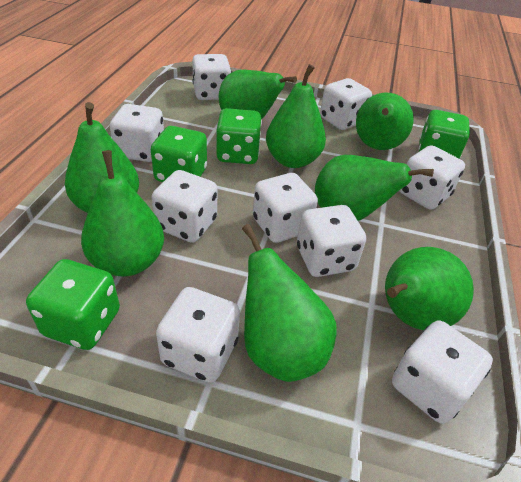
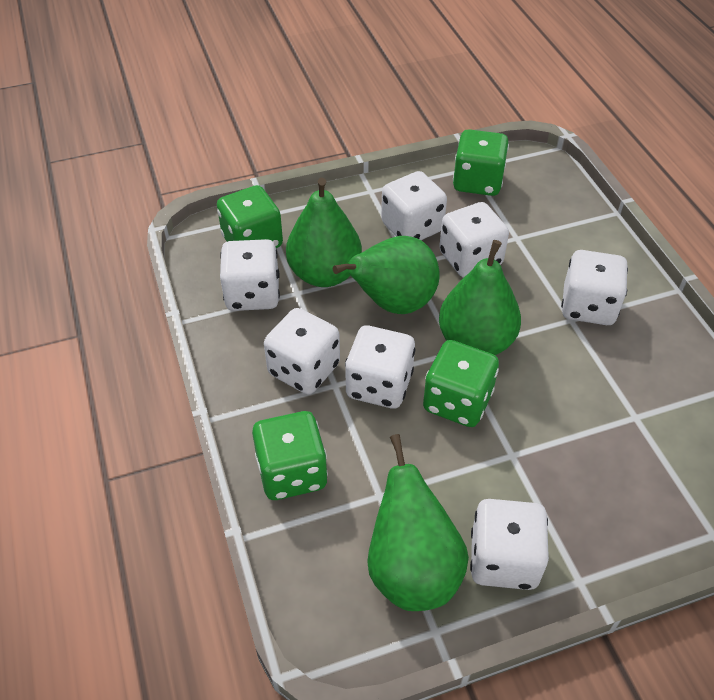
green pear: 8 -> 4
white dice: 9 -> 7

